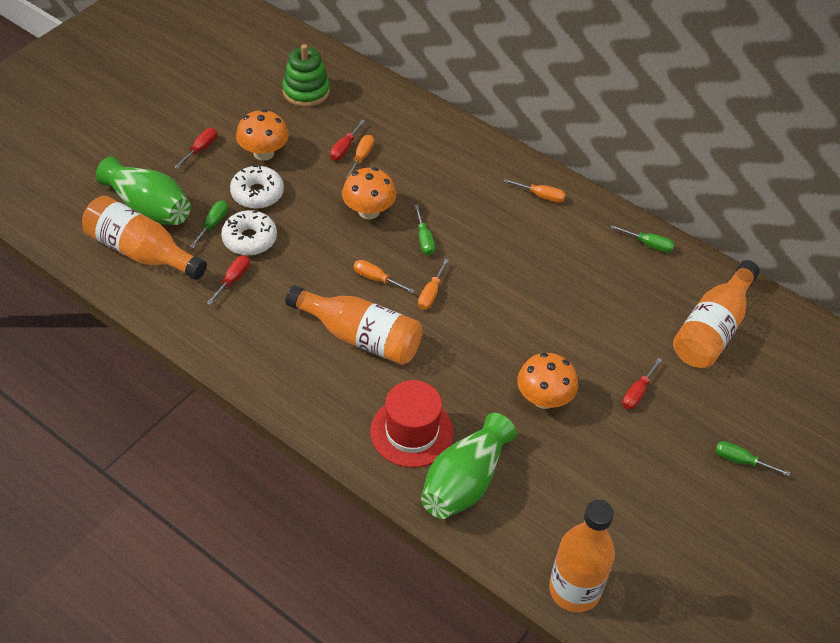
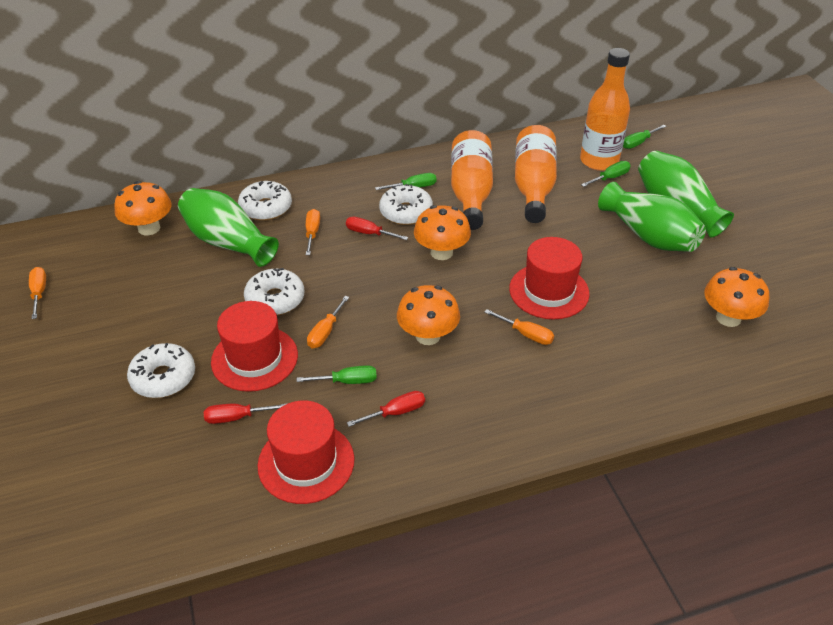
green stacking toy: 1 -> 0
green vase: 2 -> 3
orange bottle: 4 -> 3
orange mushroom: 3 -> 4
red hat: 1 -> 3
red screwdriver: 4 -> 3
white donut: 2 -> 4

